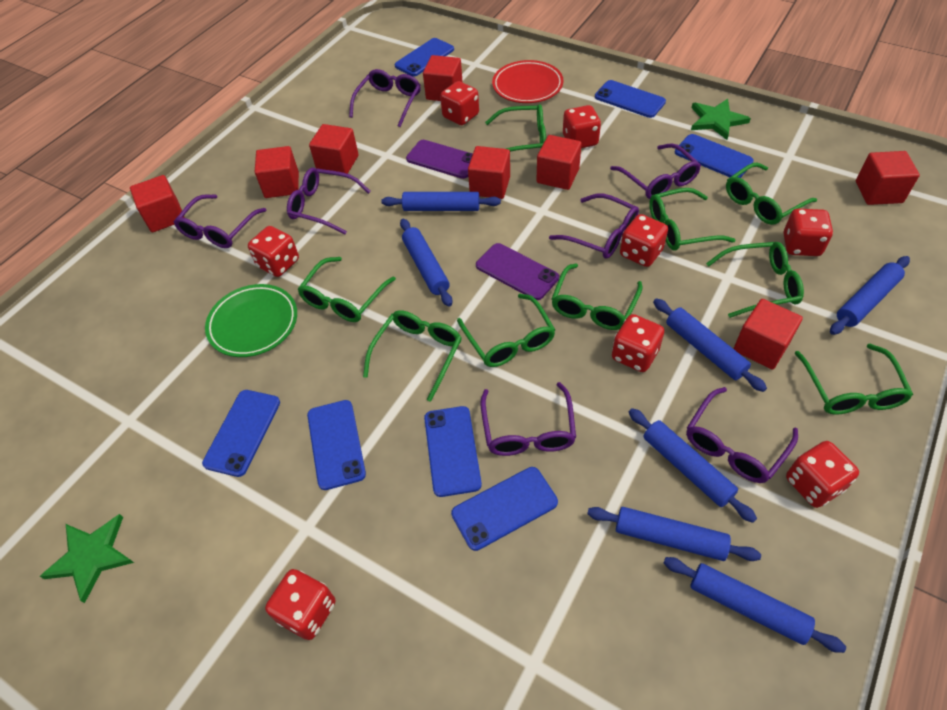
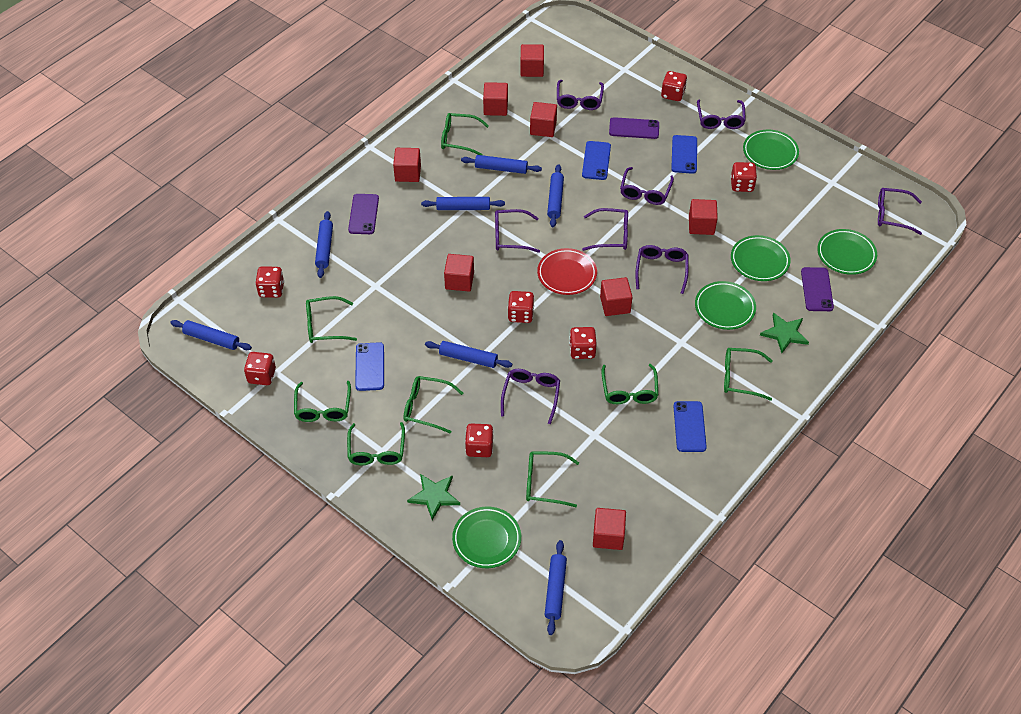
blue phone: 7 -> 4
green glasses: 9 -> 8
green plate: 1 -> 5
purple glasses: 7 -> 8
purple phone: 2 -> 3
red dice: 8 -> 7

